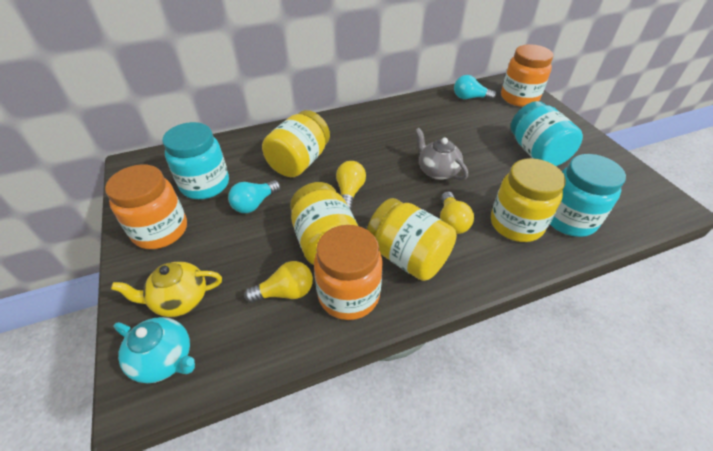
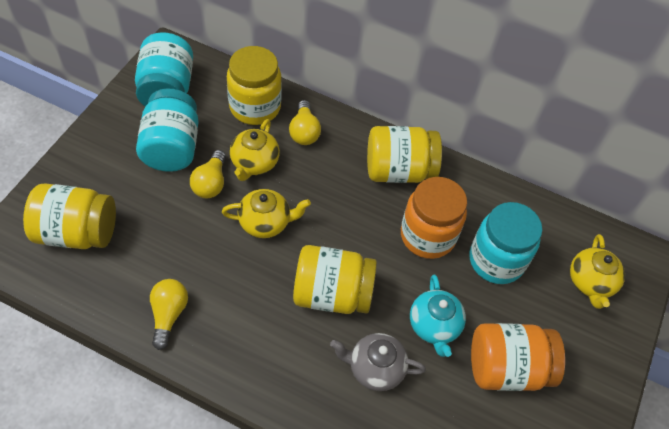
orange jar: 3 -> 2
turquoise light bulb: 2 -> 0
yellow teapot: 1 -> 3

